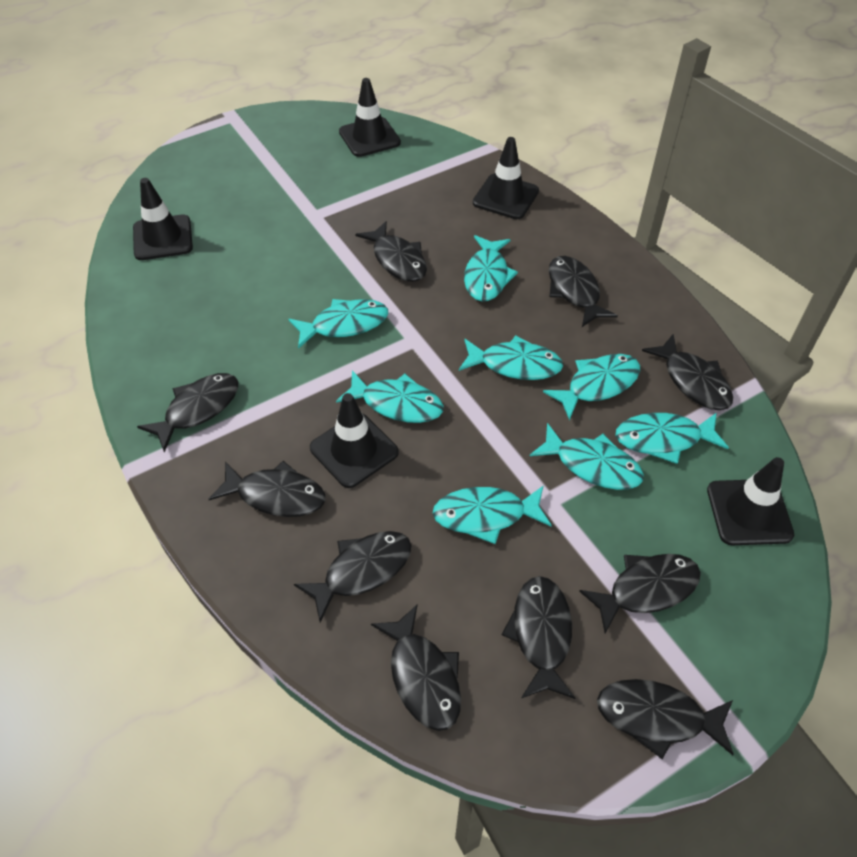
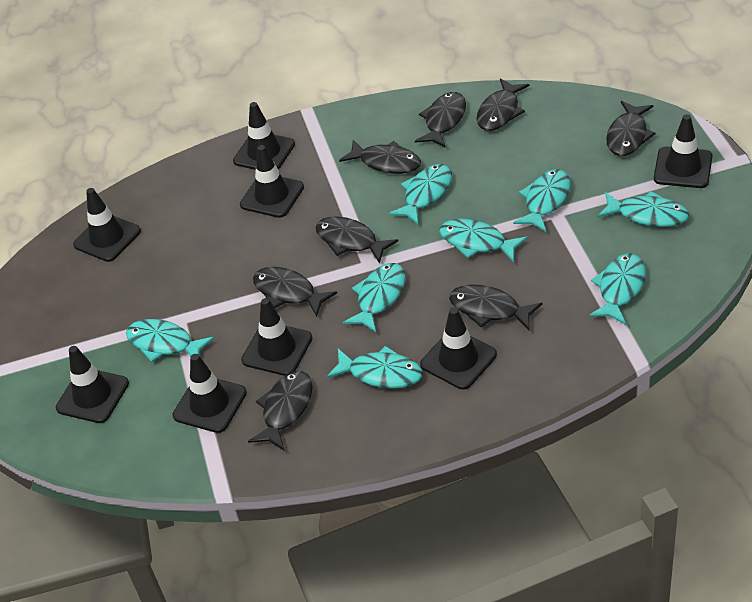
black fish: 10 -> 8
black traffic cone: 5 -> 8

